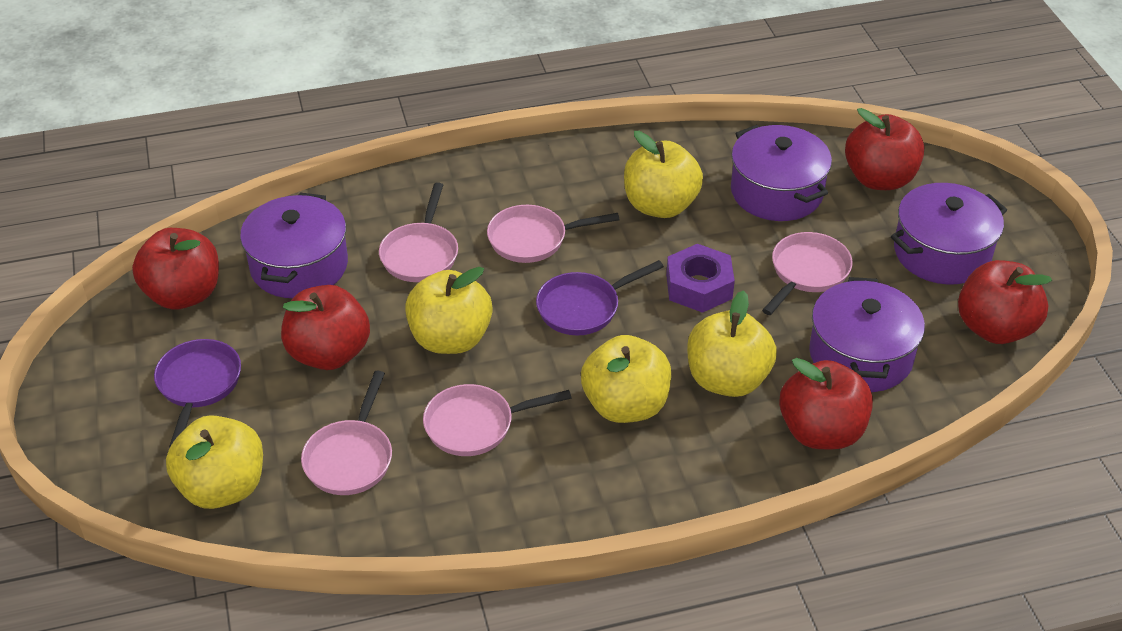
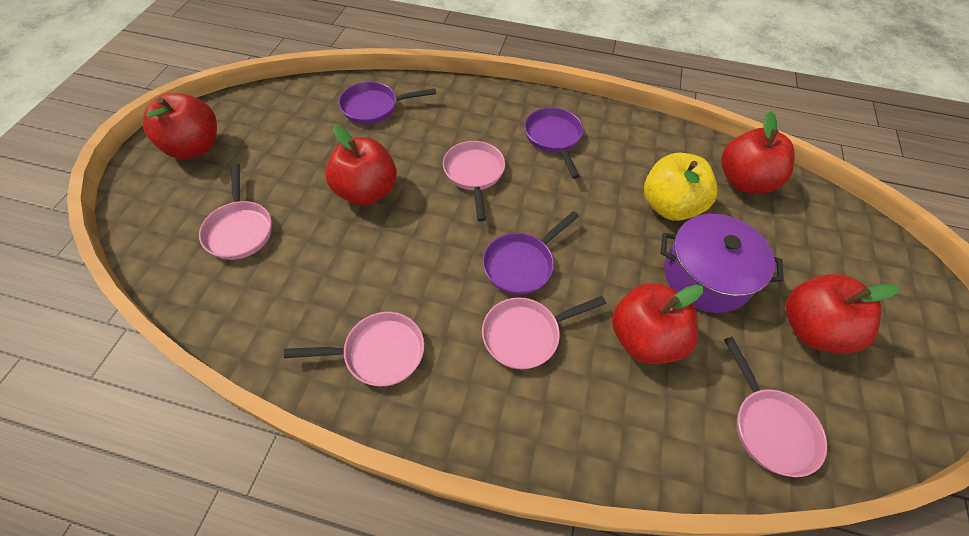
purple nut: 1 -> 0
purple pan: 2 -> 3
purple pot: 4 -> 1
yellow apple: 5 -> 1

